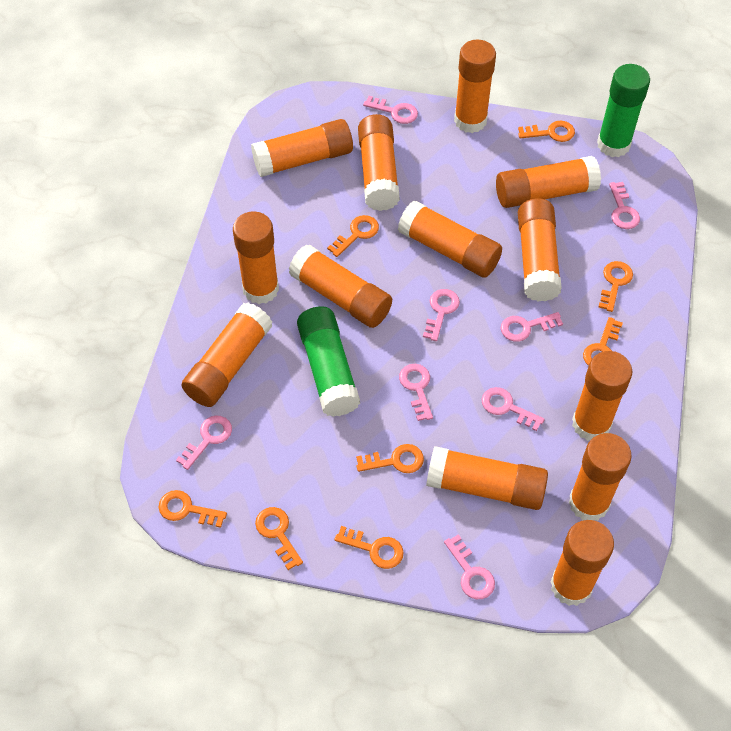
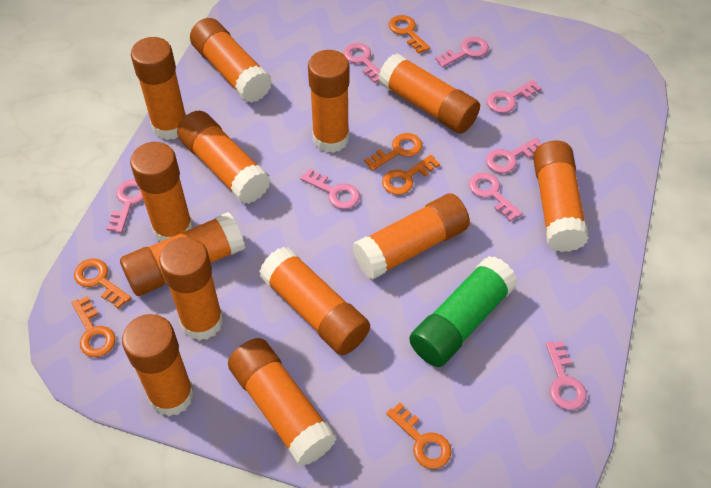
green glue stick: 2 -> 1
orange key: 8 -> 6

